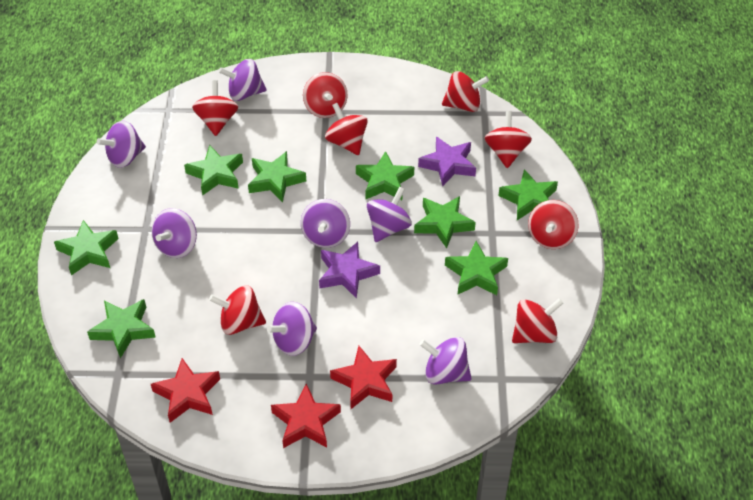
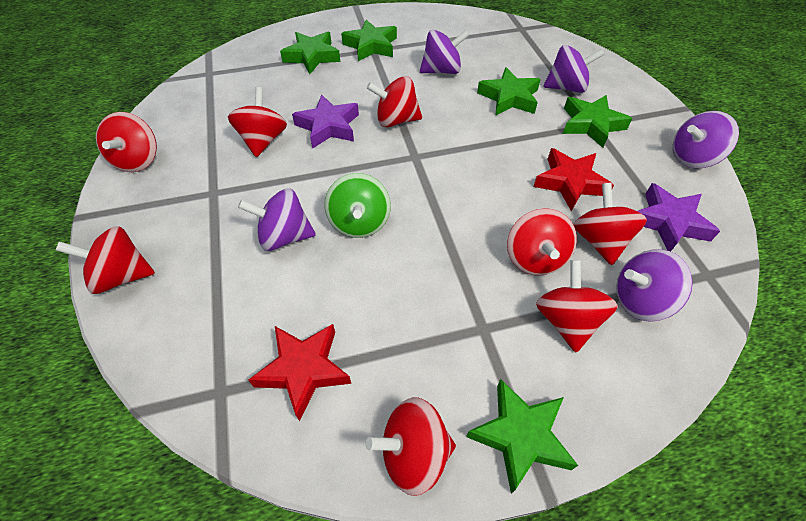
green spinning top: 0 -> 1
green star: 8 -> 5
purple spinning top: 7 -> 5
red star: 3 -> 2

